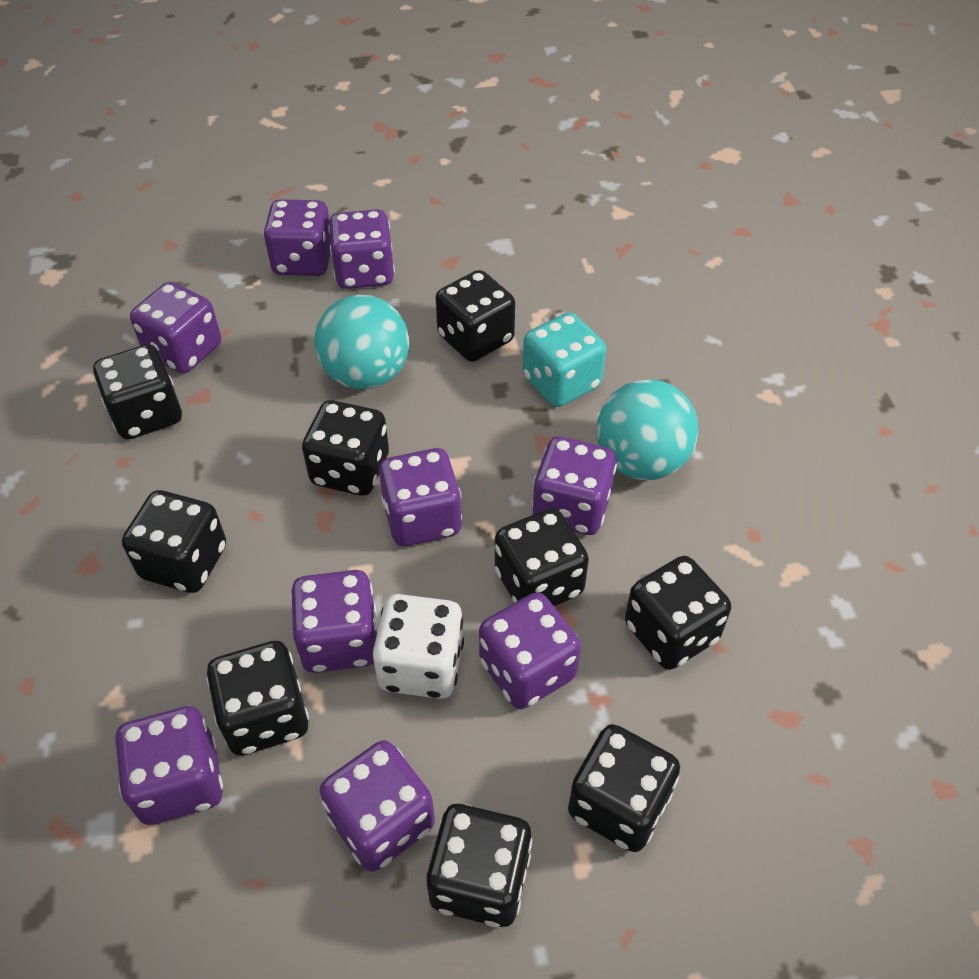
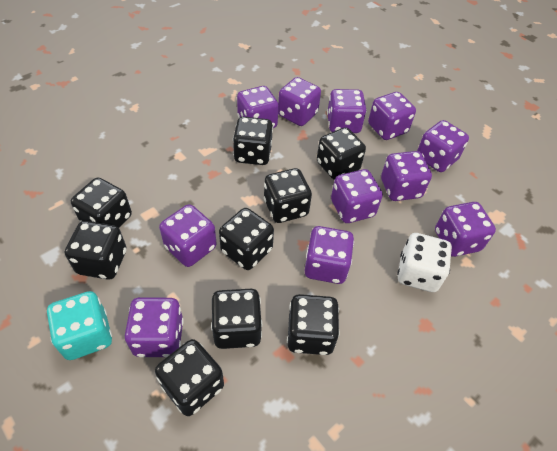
purple dice: 9 -> 11
turquoise ball: 2 -> 0

